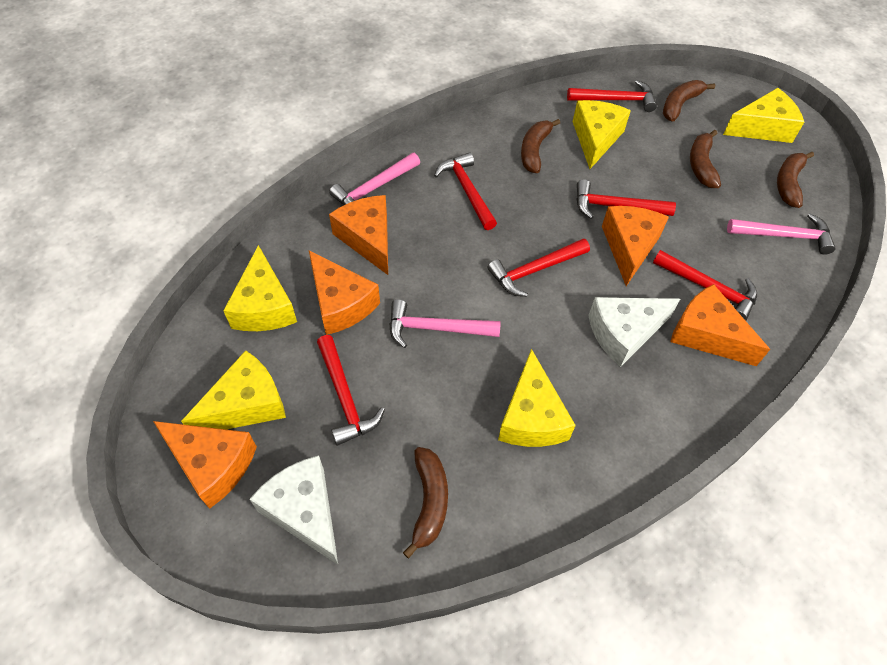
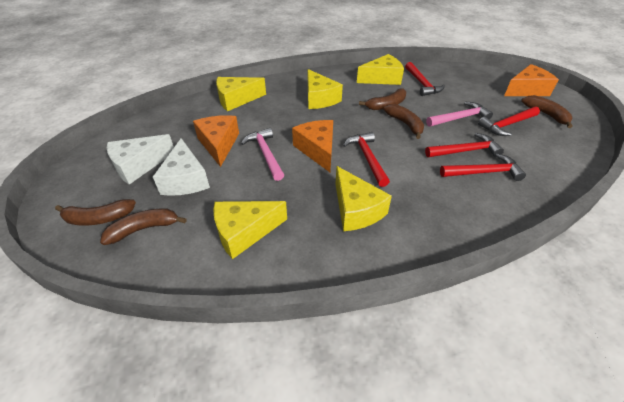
orange cheese: 5 -> 3
pink hammer: 3 -> 2
red hammer: 6 -> 5

